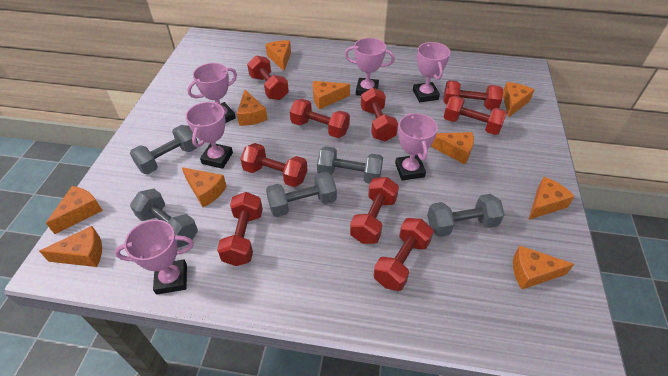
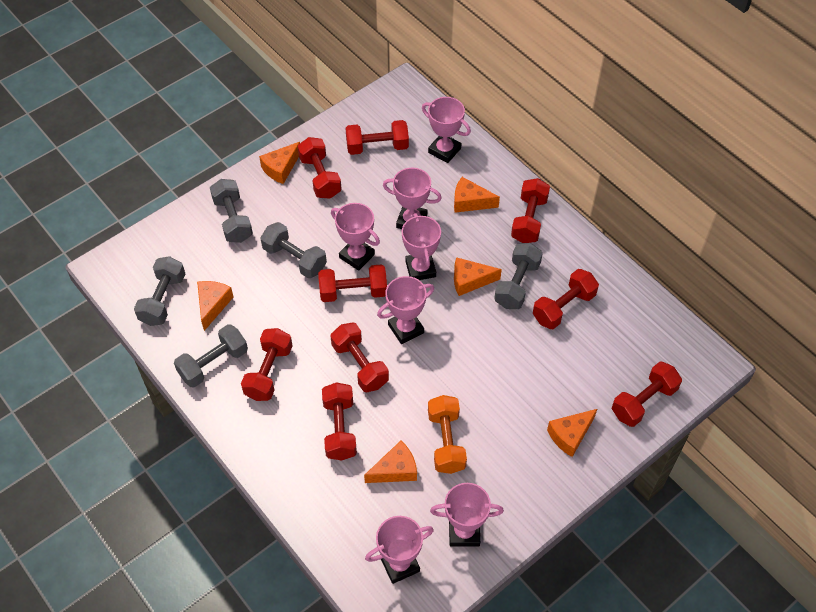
orange cheese: 10 -> 6
orange dumbbell: 0 -> 1
pink trophy: 6 -> 7

